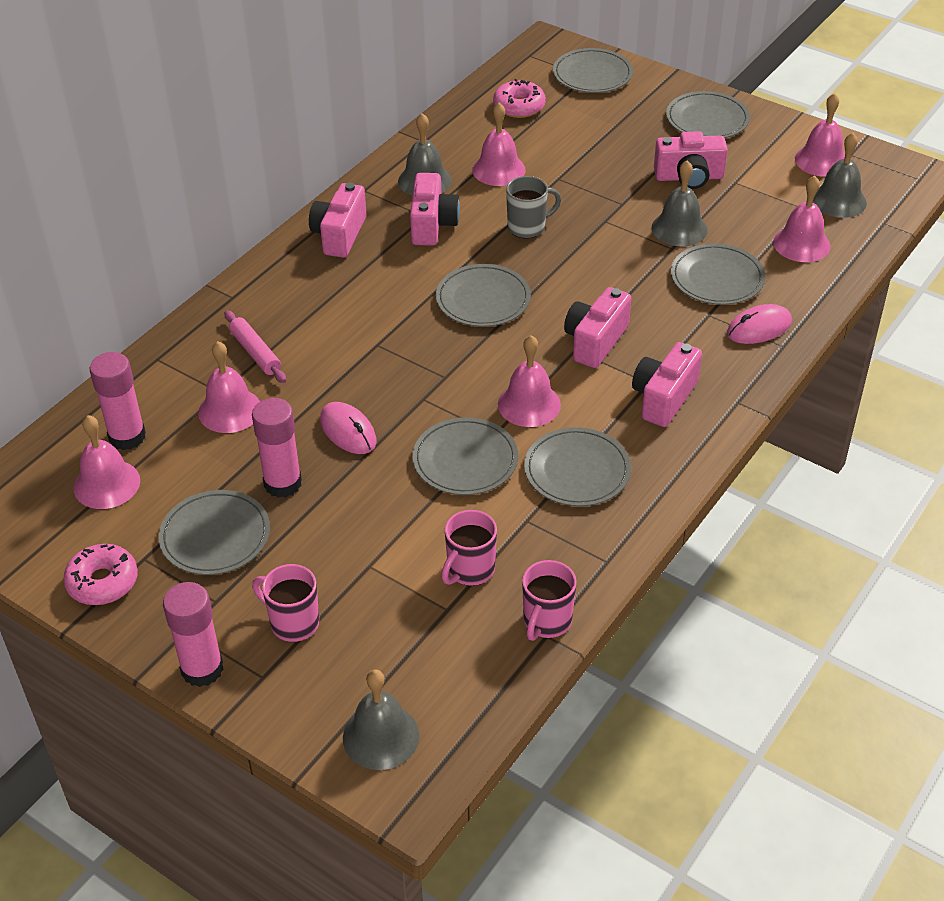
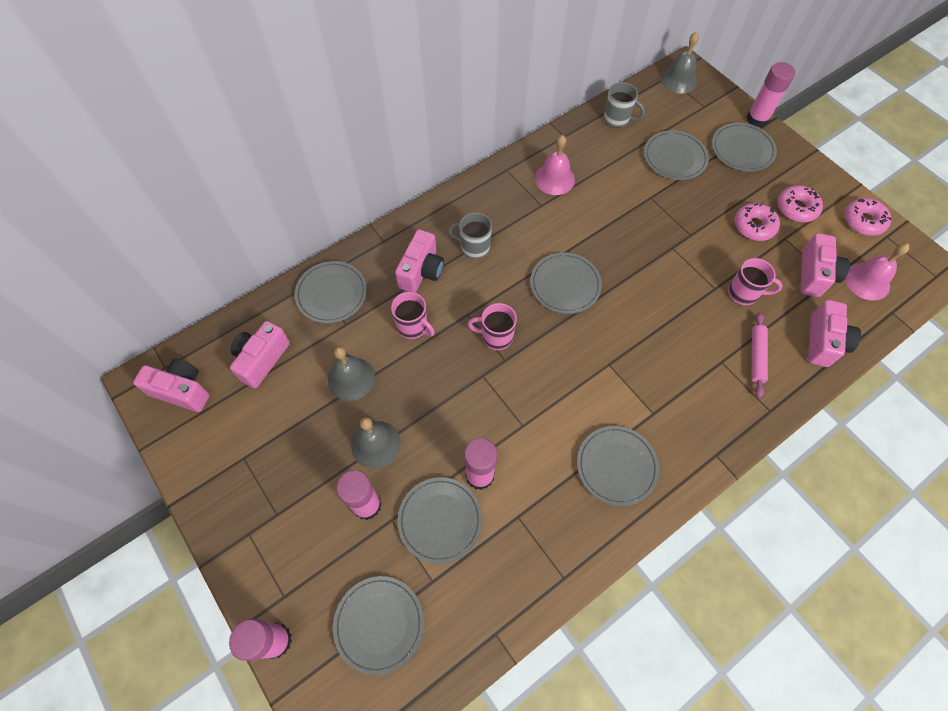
grey bell: 4 -> 3
grey mug: 1 -> 2
pink bell: 6 -> 2
pink donut: 2 -> 3
pink glue stick: 3 -> 4
pink mouse: 2 -> 0

